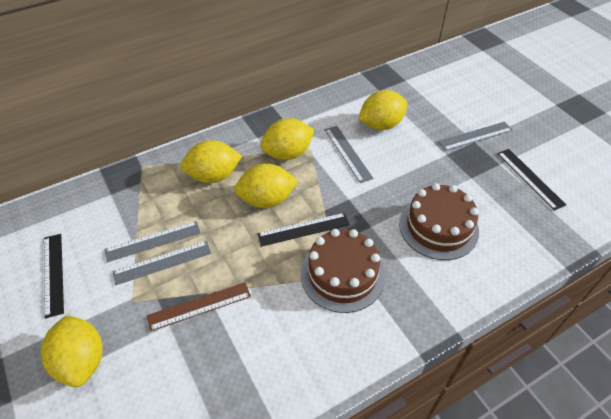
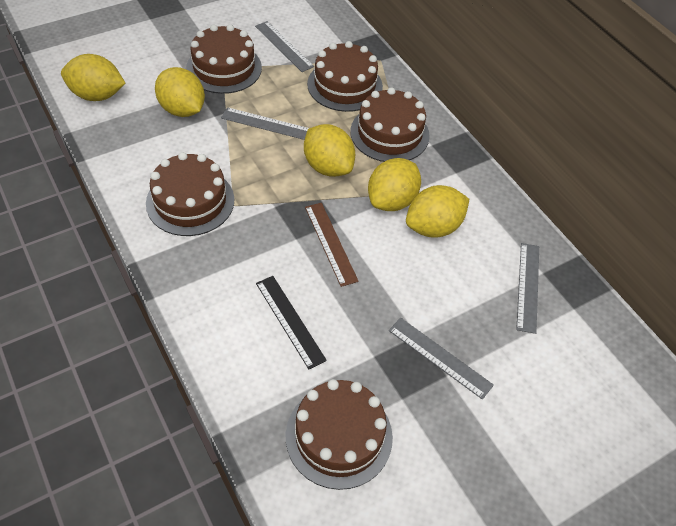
black ruler: 3 -> 1
brown cake: 2 -> 5

